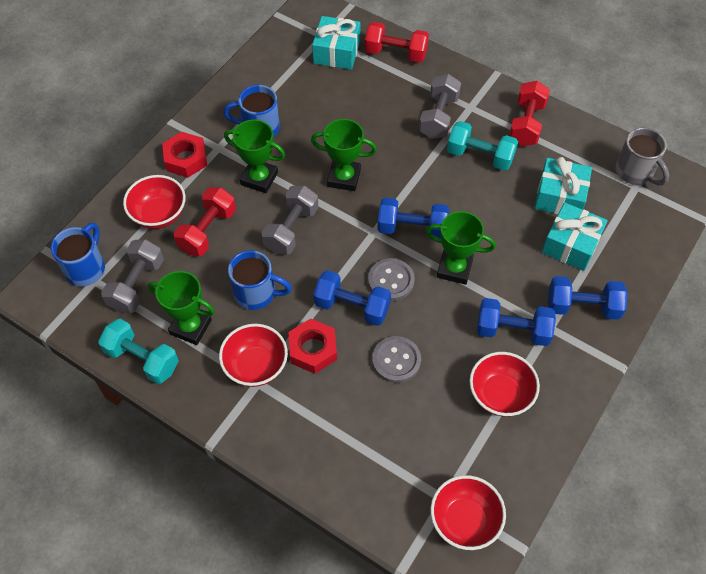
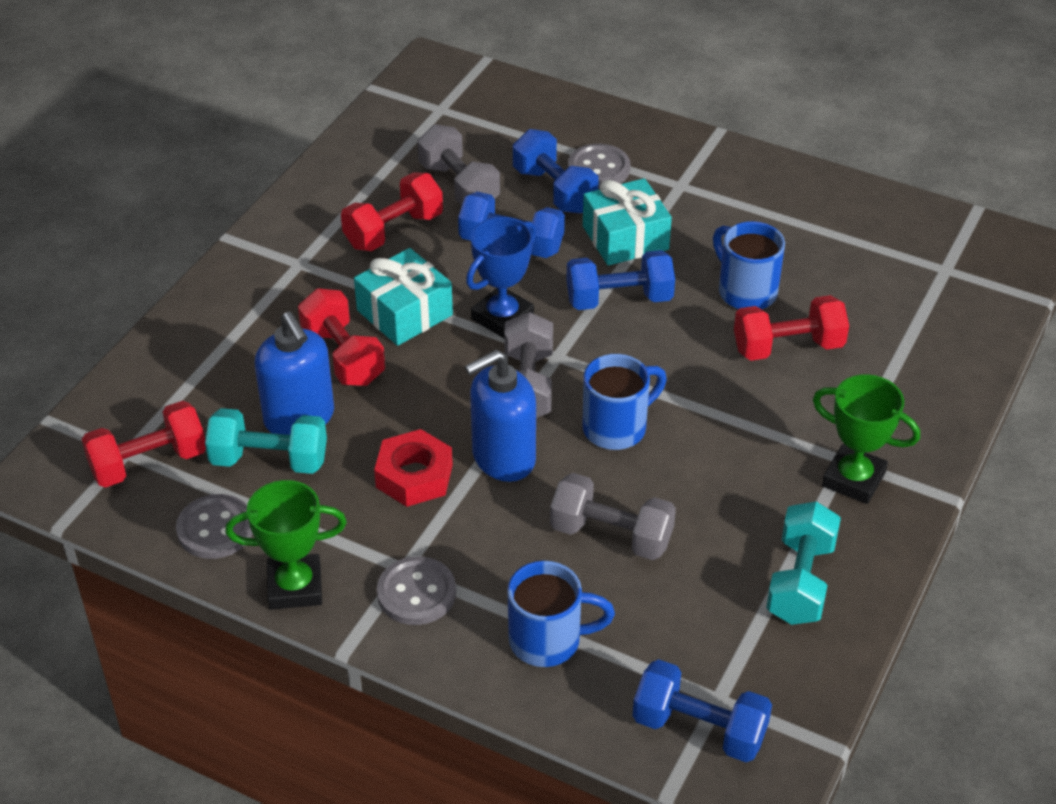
blue soap dispenser: 0 -> 2
blue trophy: 0 -> 1
green trophy: 4 -> 2
grey button: 2 -> 3
grey mug: 1 -> 0
red bowl: 4 -> 0
red dumbbell: 3 -> 4
red nut: 2 -> 1
turquoise gift: 3 -> 2

